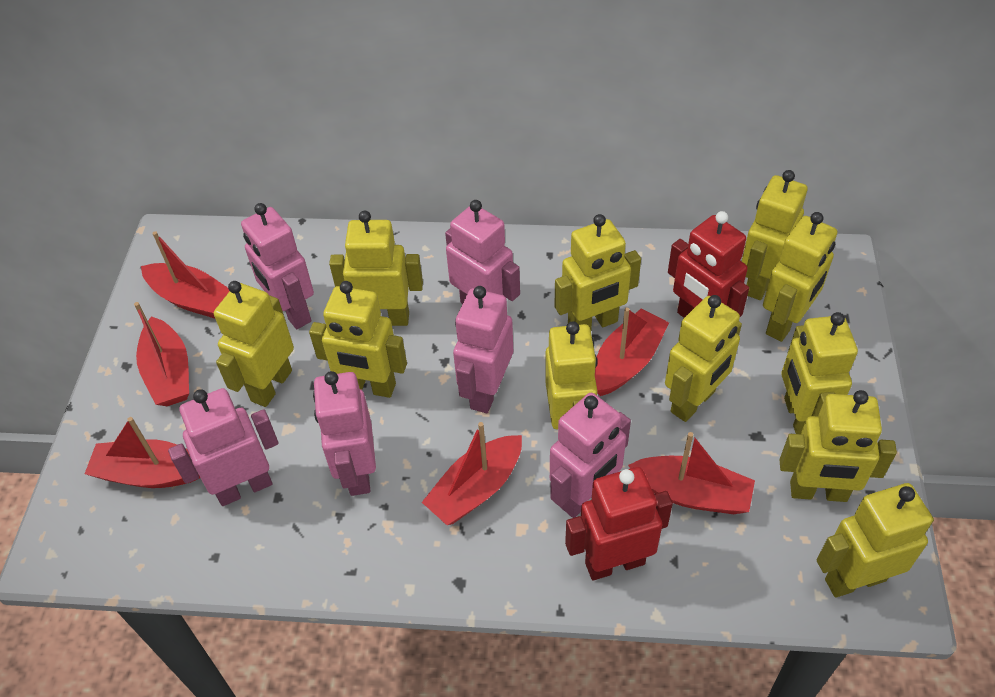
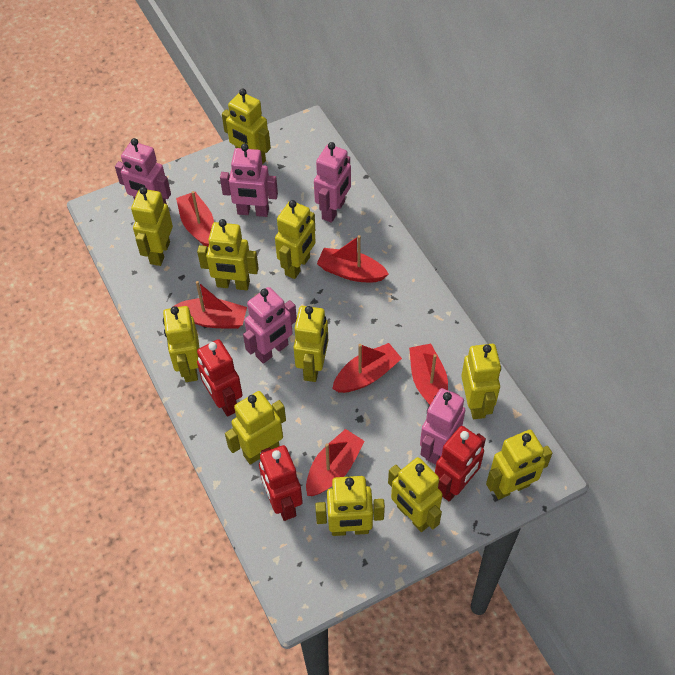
pink robot: 6 -> 5
red robot: 2 -> 3

